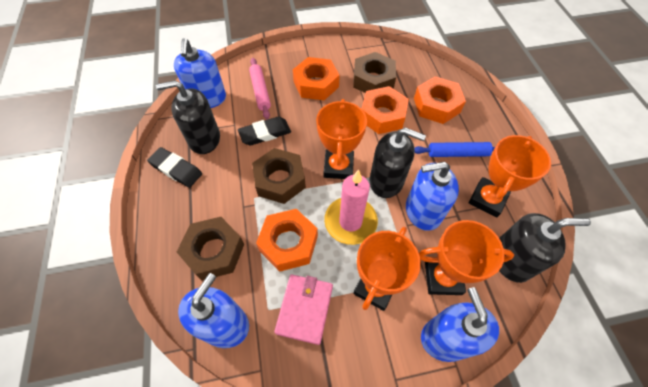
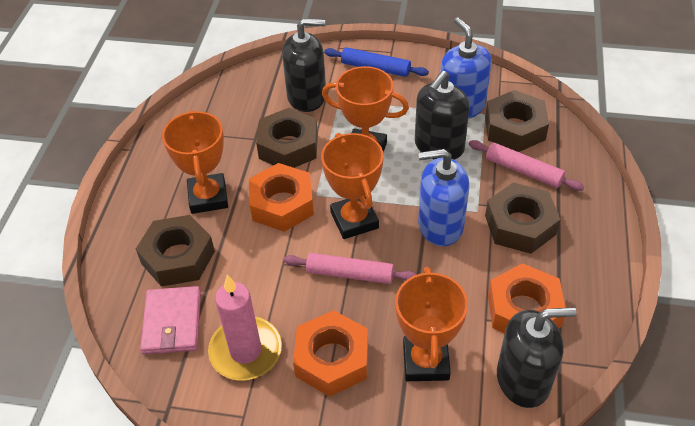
black eraser: 2 -> 0
blue soap dispenser: 4 -> 2
brown nut: 3 -> 4
orange nut: 4 -> 3
pink rolling pin: 1 -> 2

